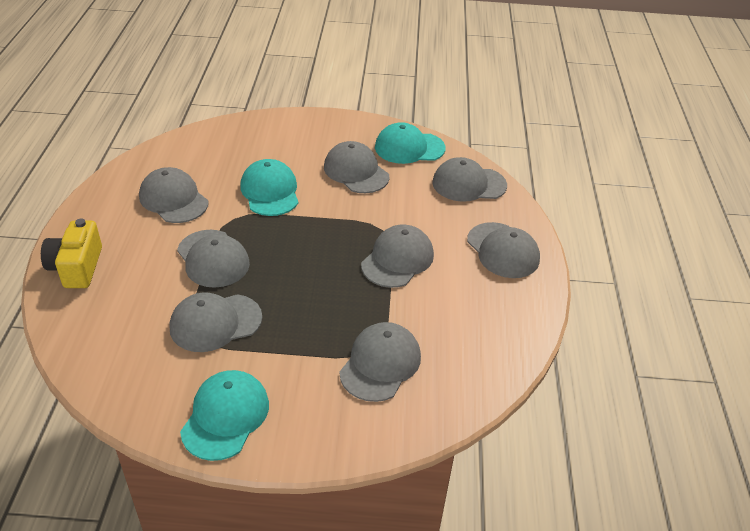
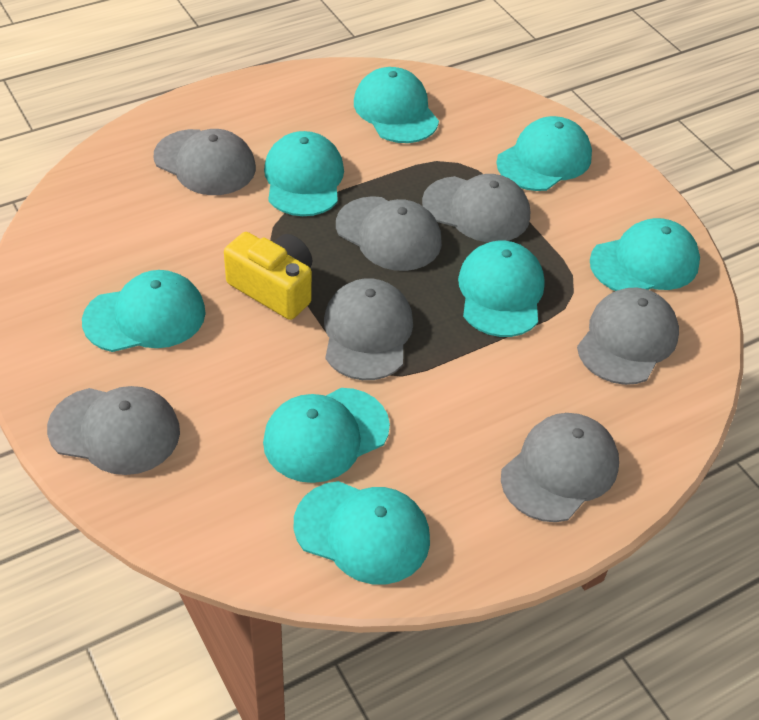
grey cap: 8 -> 7
turquoise cap: 3 -> 8

